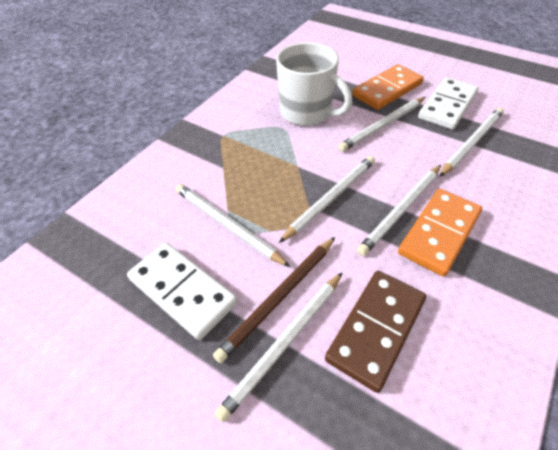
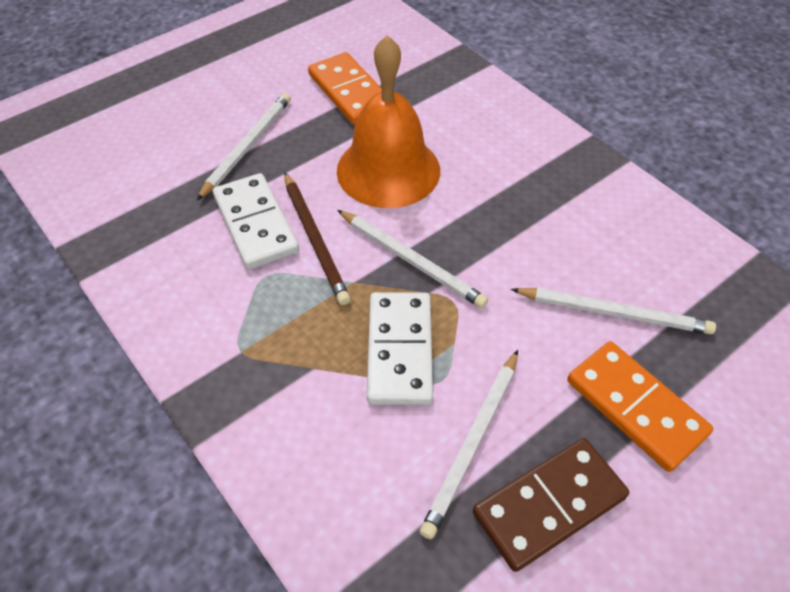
orange bell: 0 -> 1
white mug: 1 -> 0
white pencil: 6 -> 4

